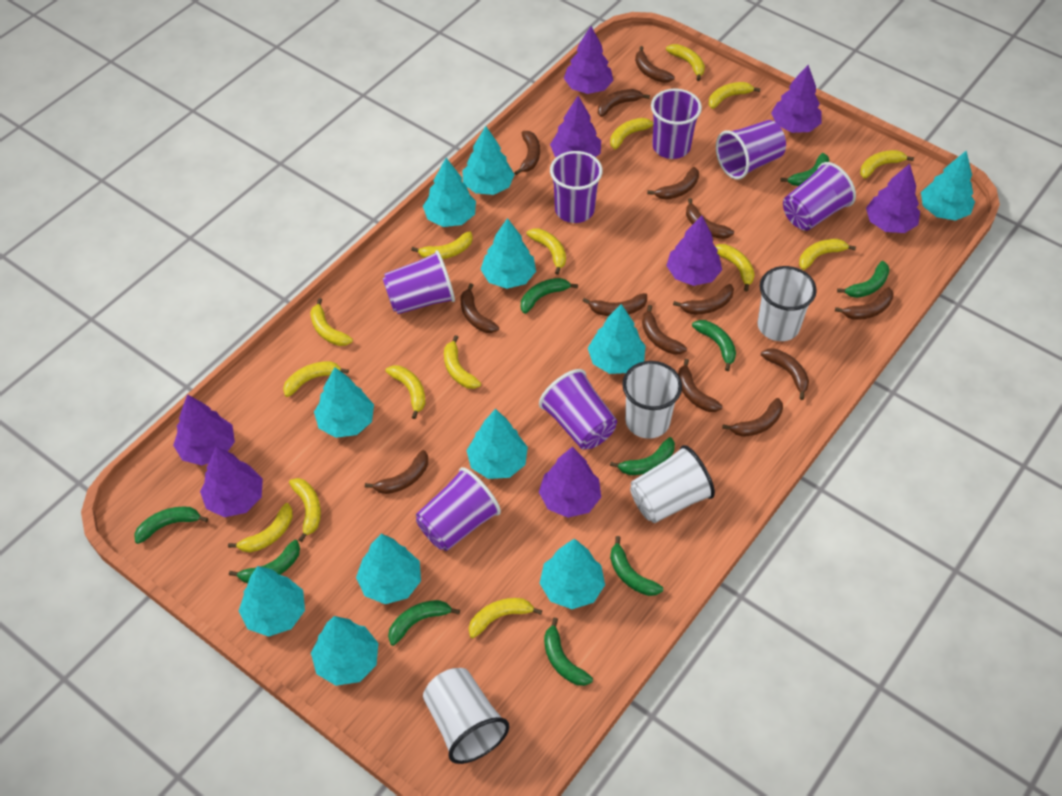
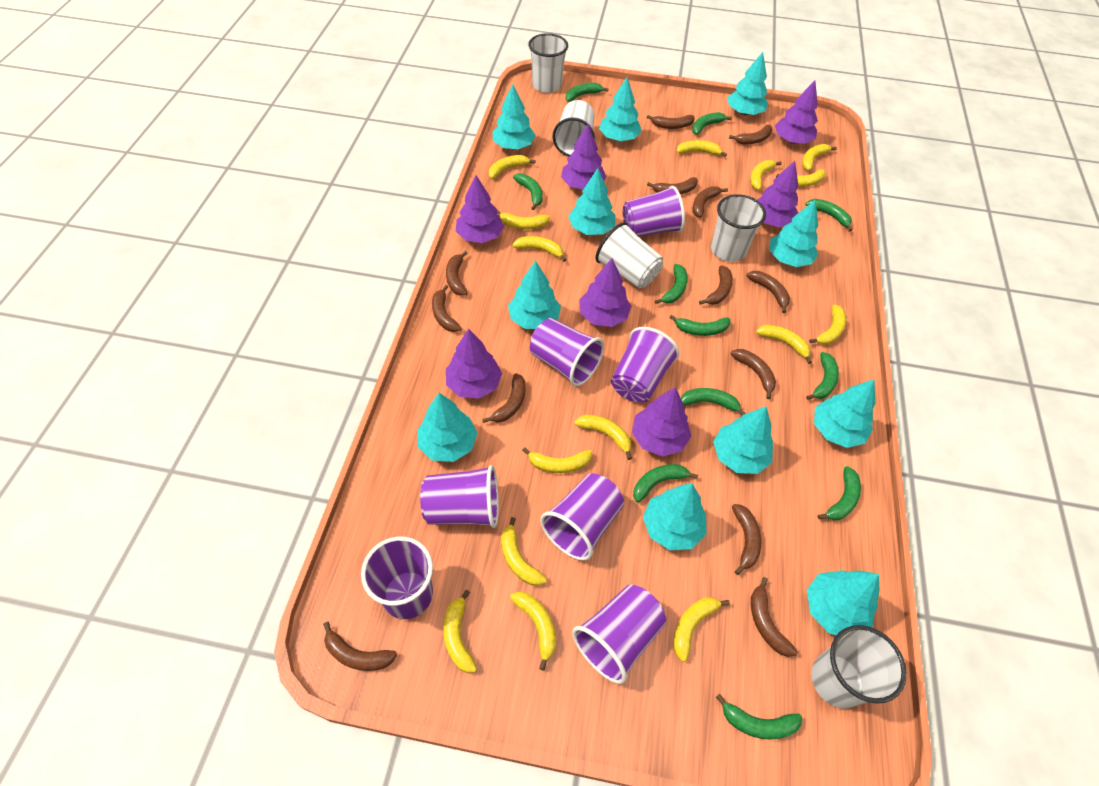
brown banana: 14 -> 13
green banana: 10 -> 11
purple tree: 8 -> 7
white cup: 4 -> 5

